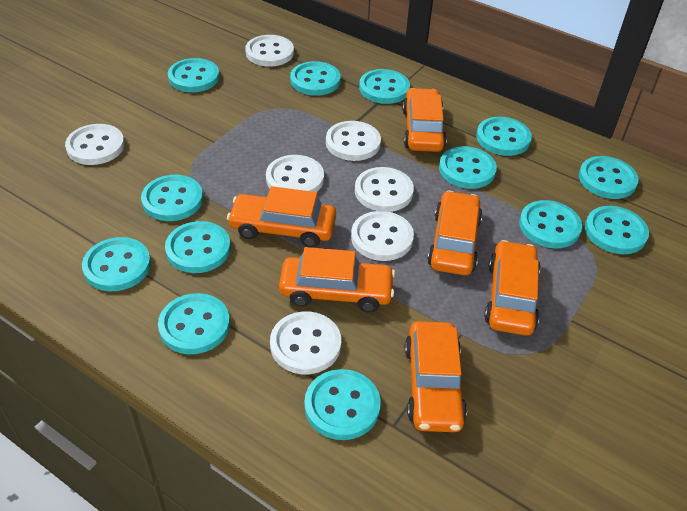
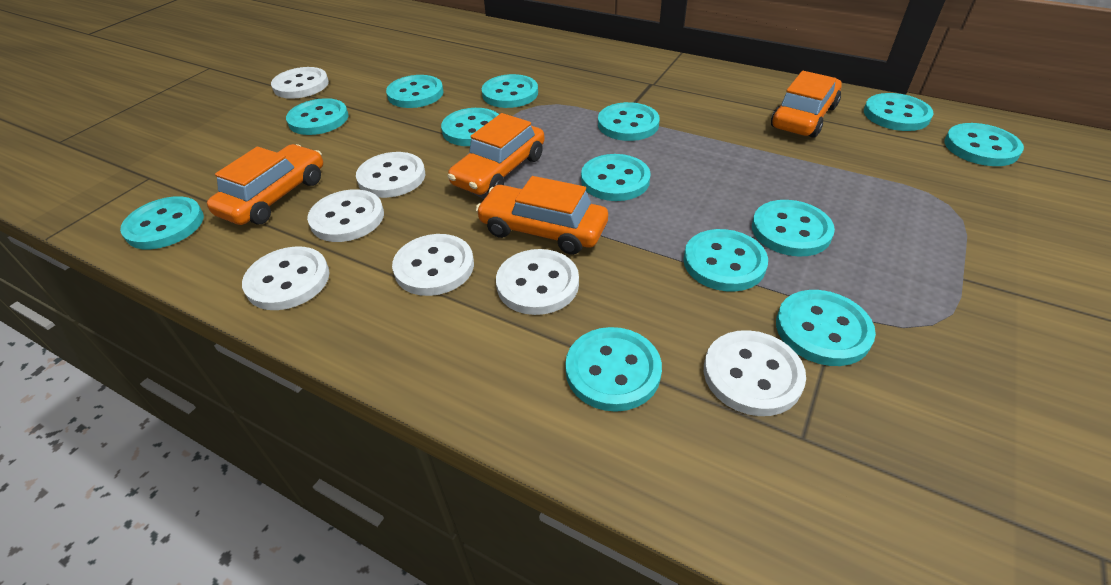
orange car: 6 -> 4

